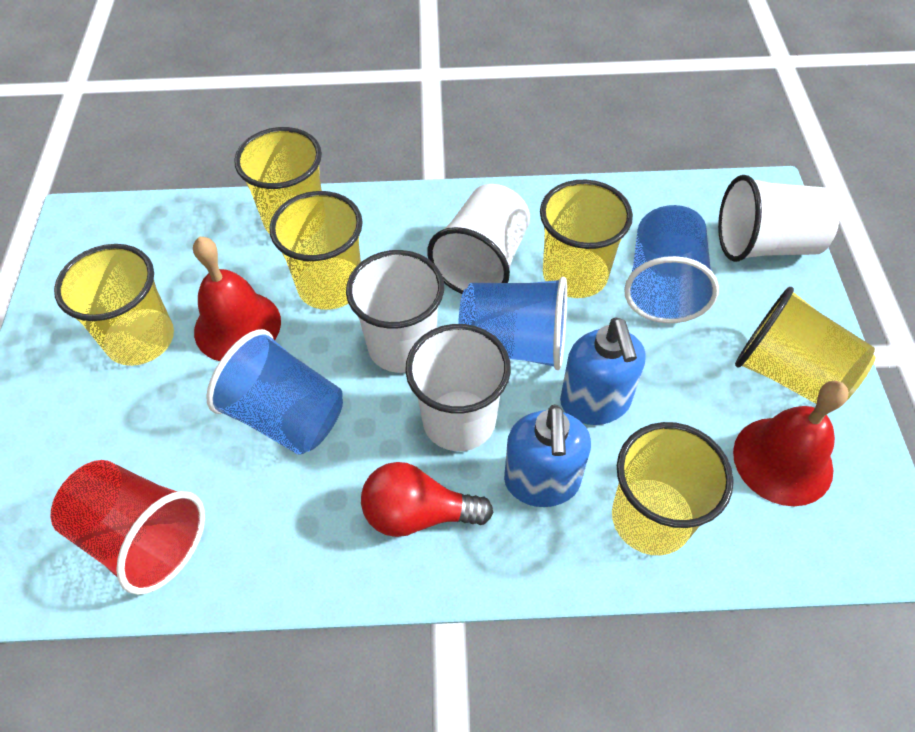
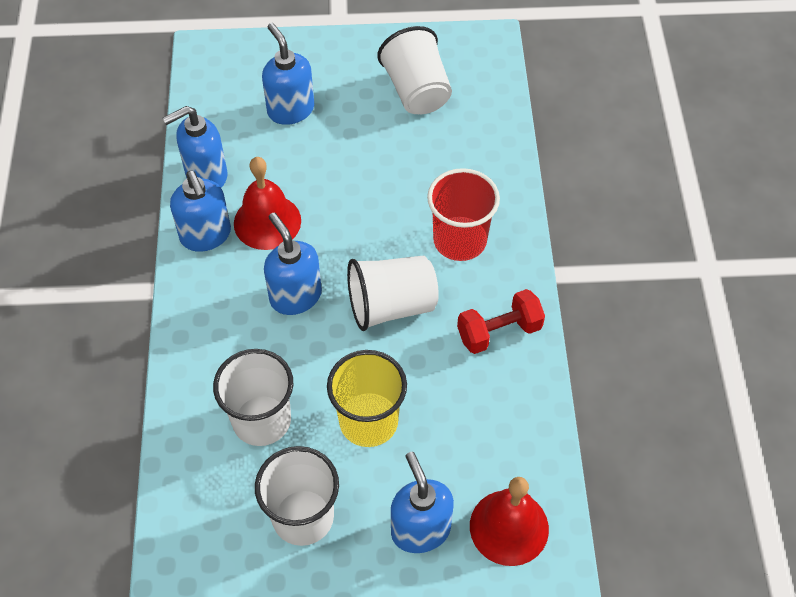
blue cup: 3 -> 0
blue soap dispenser: 2 -> 5
red dumbbell: 0 -> 1
red light bulb: 1 -> 0
yellow cup: 6 -> 1

